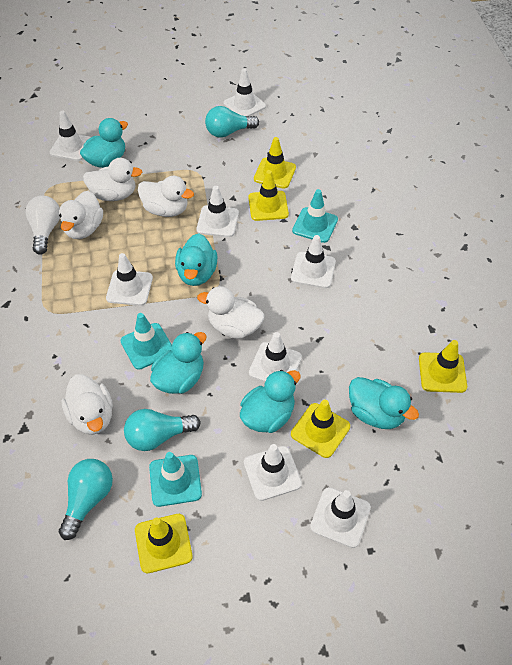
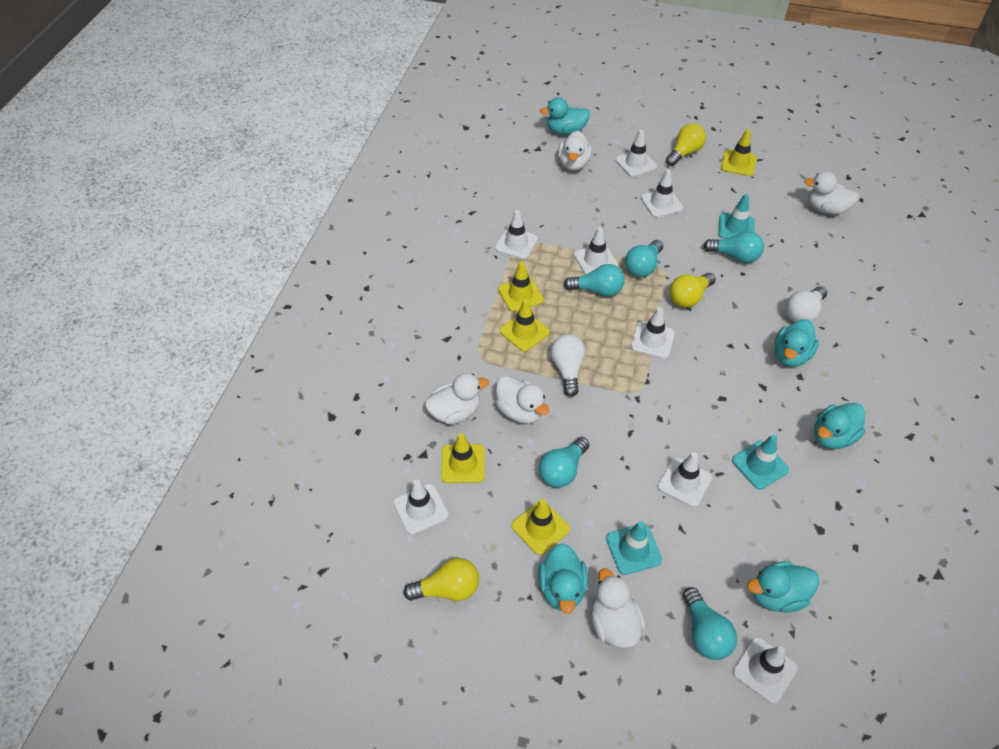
turquoise light bulb: 3 -> 5
white light bulb: 1 -> 2
yellow light bulb: 0 -> 3

